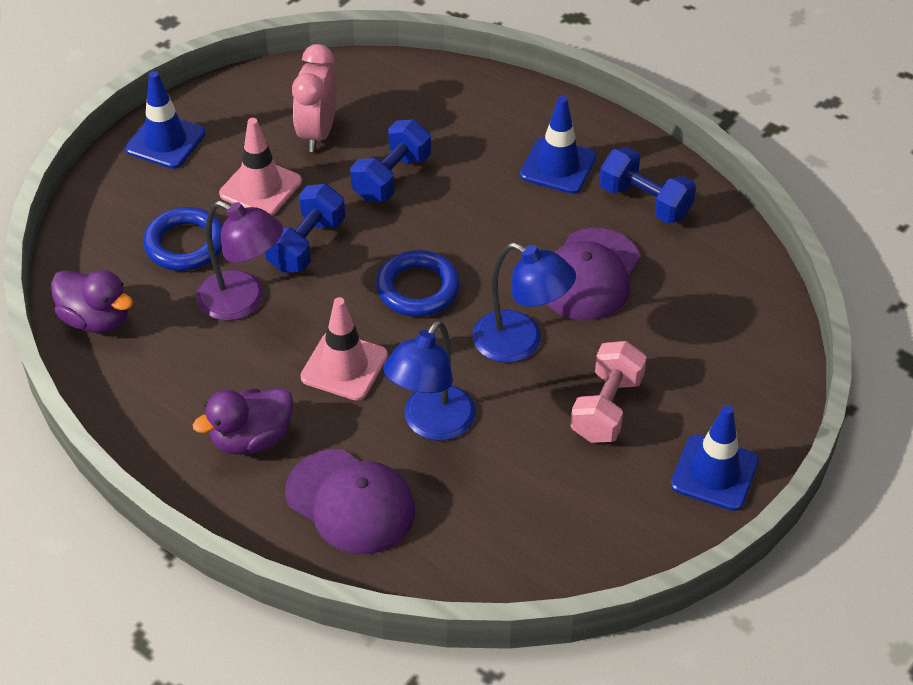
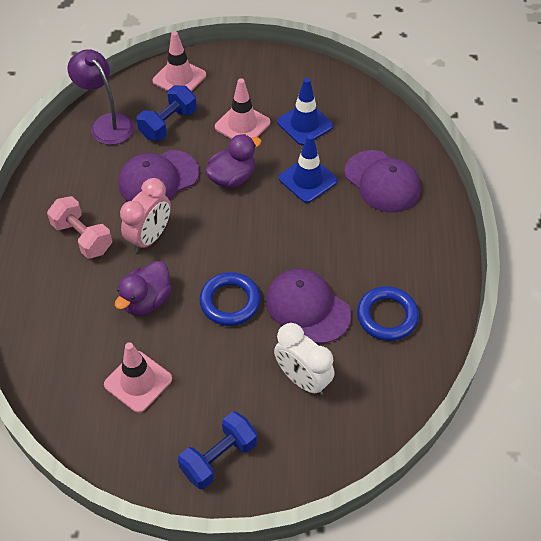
blue dumbbell: 3 -> 2
blue lamp: 2 -> 0
blue traffic cone: 3 -> 2
pink traffic cone: 2 -> 3
purple cap: 2 -> 3
white clock: 0 -> 1

